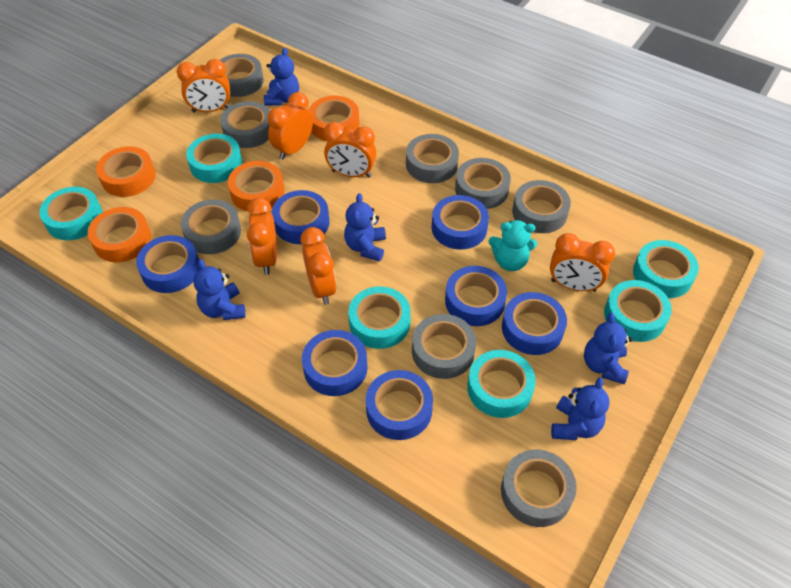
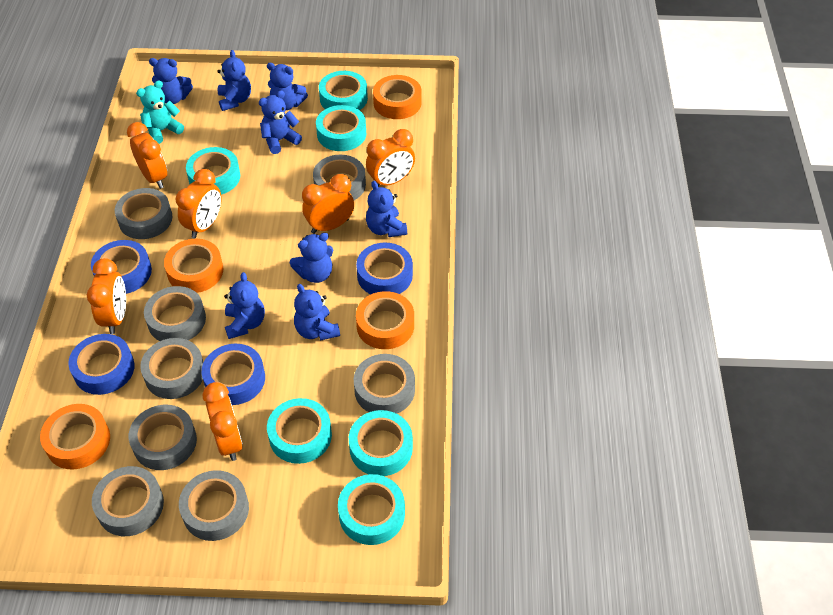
blue tape: 7 -> 4
blue teddy bear: 5 -> 8

